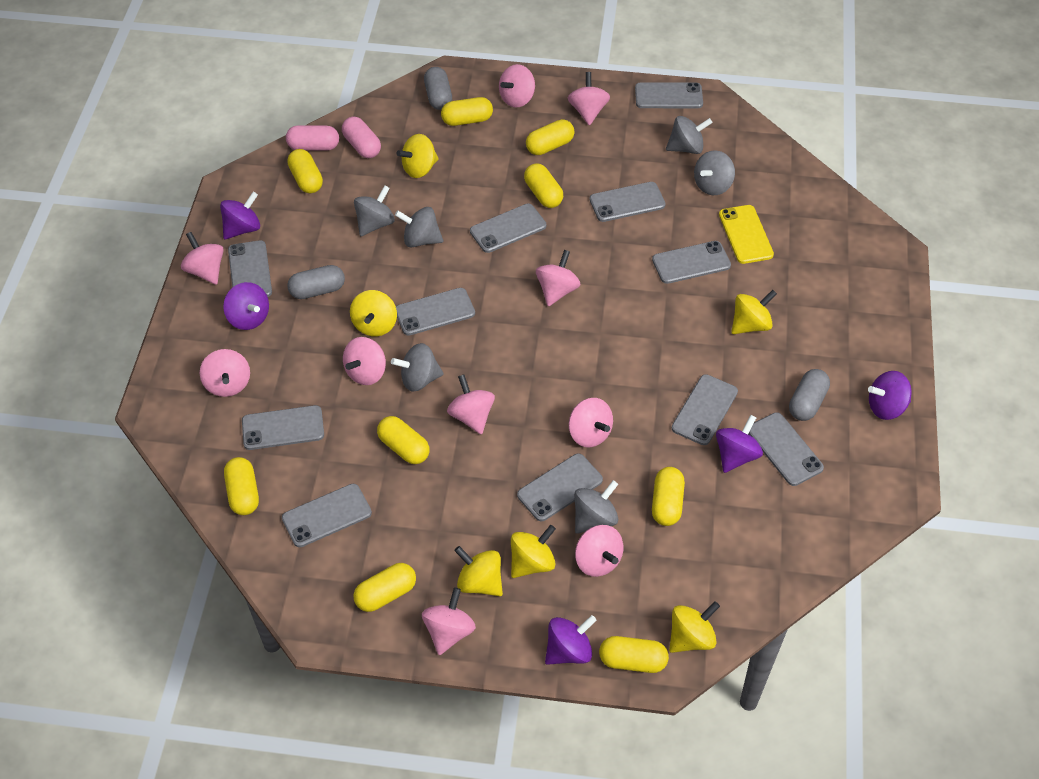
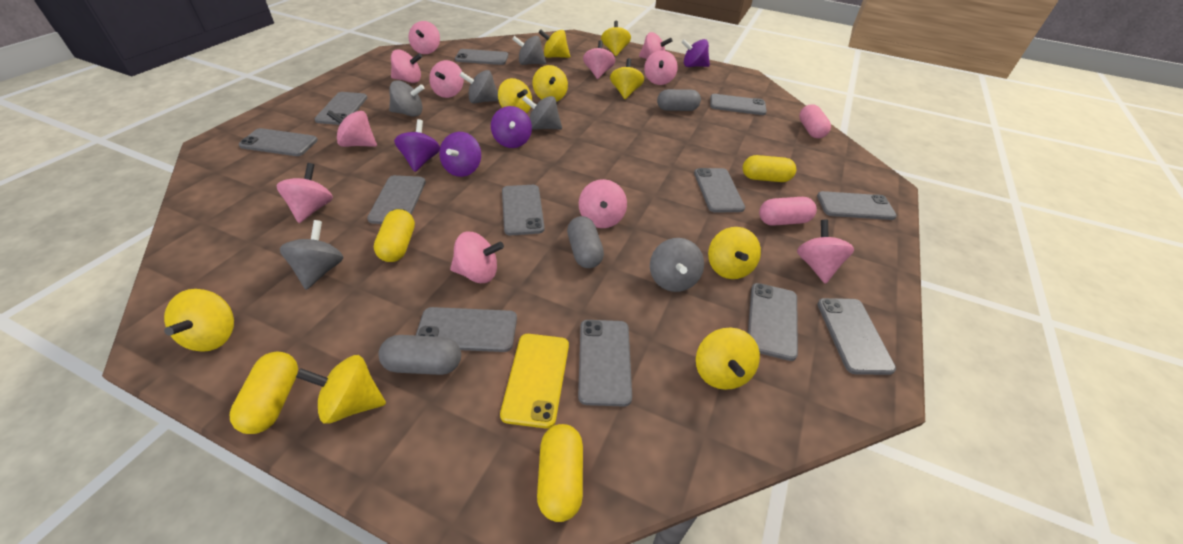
grey phone: 11 -> 12
pink spinning top: 10 -> 11
purple spinning top: 5 -> 4
yellow capsule: 9 -> 4
yellow spinning top: 6 -> 9

